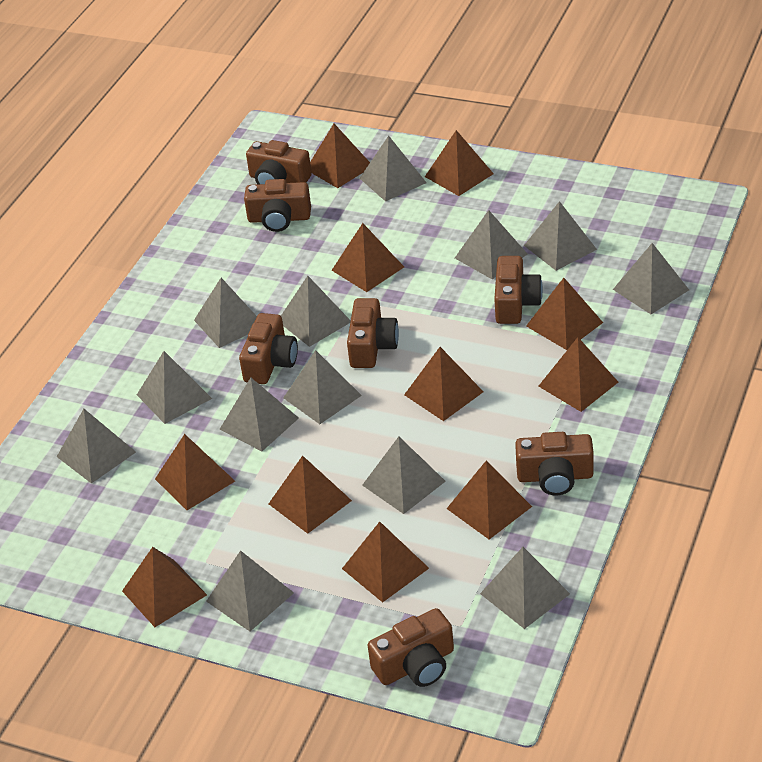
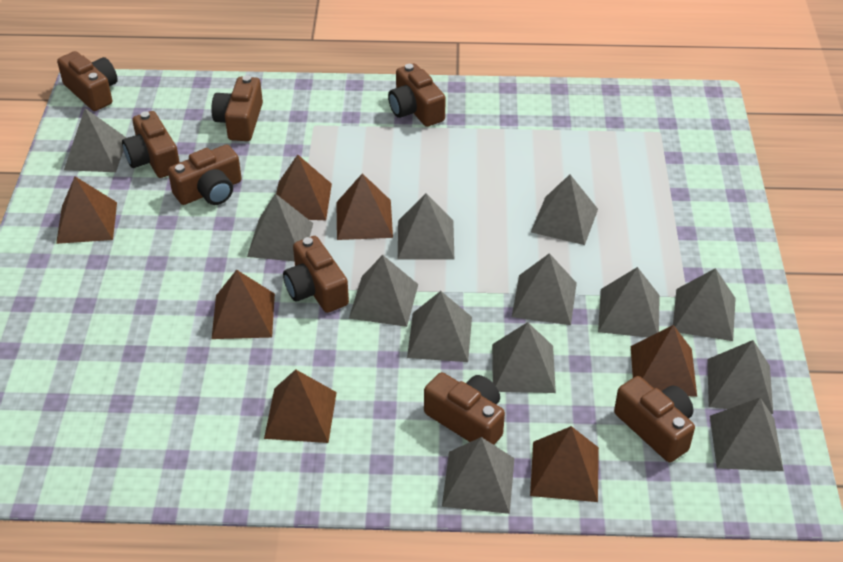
brown camera: 7 -> 8
brown pyramid: 11 -> 7

